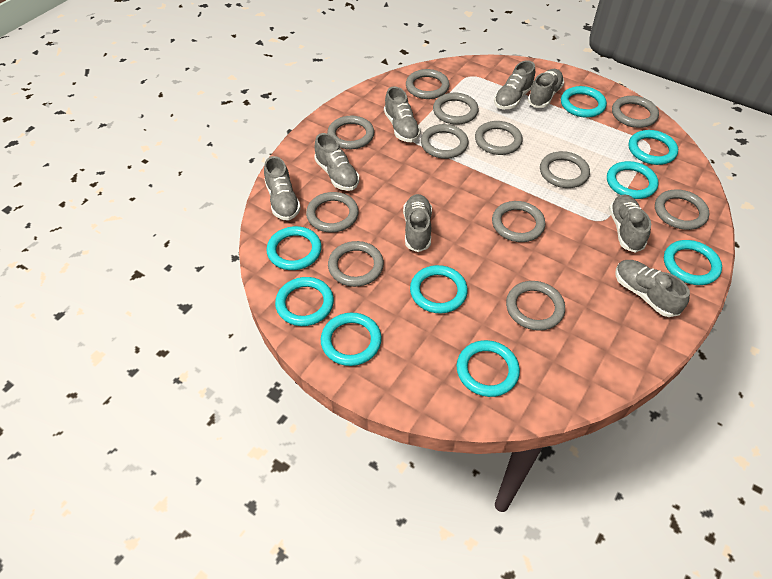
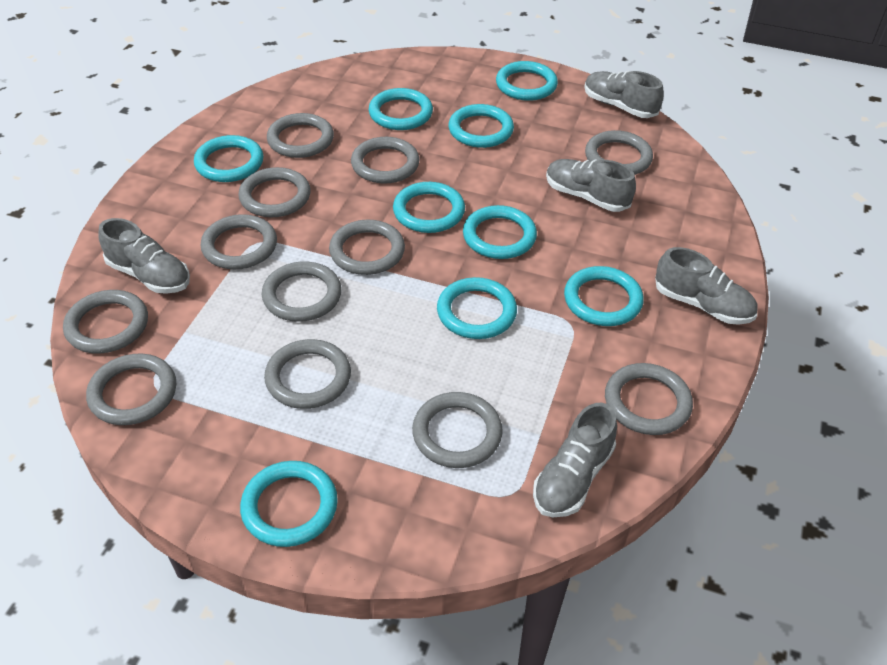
grey shoe: 8 -> 5

